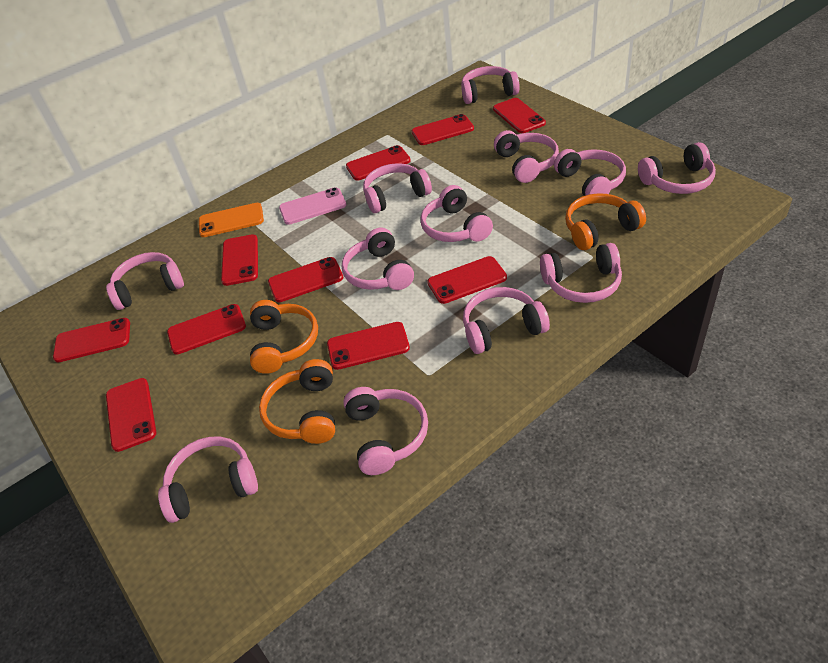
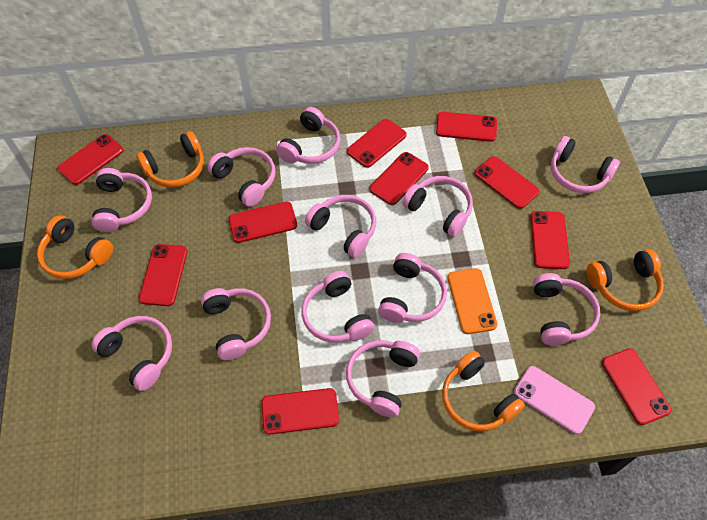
orange headphones: 3 -> 4

